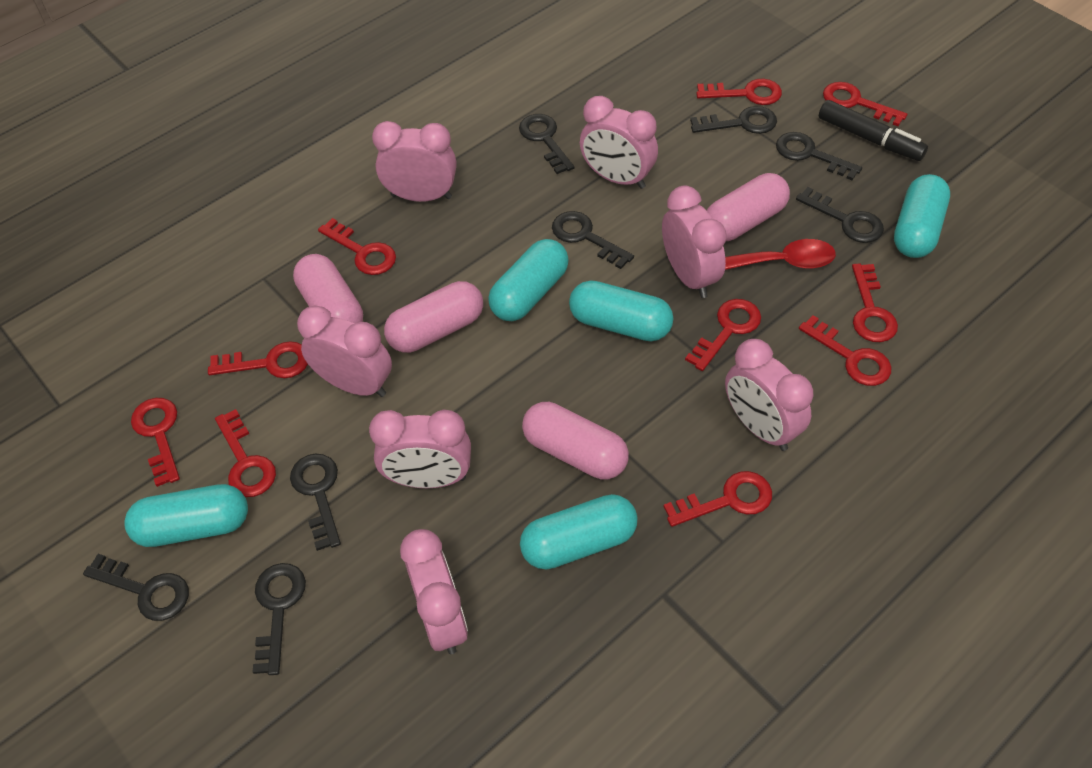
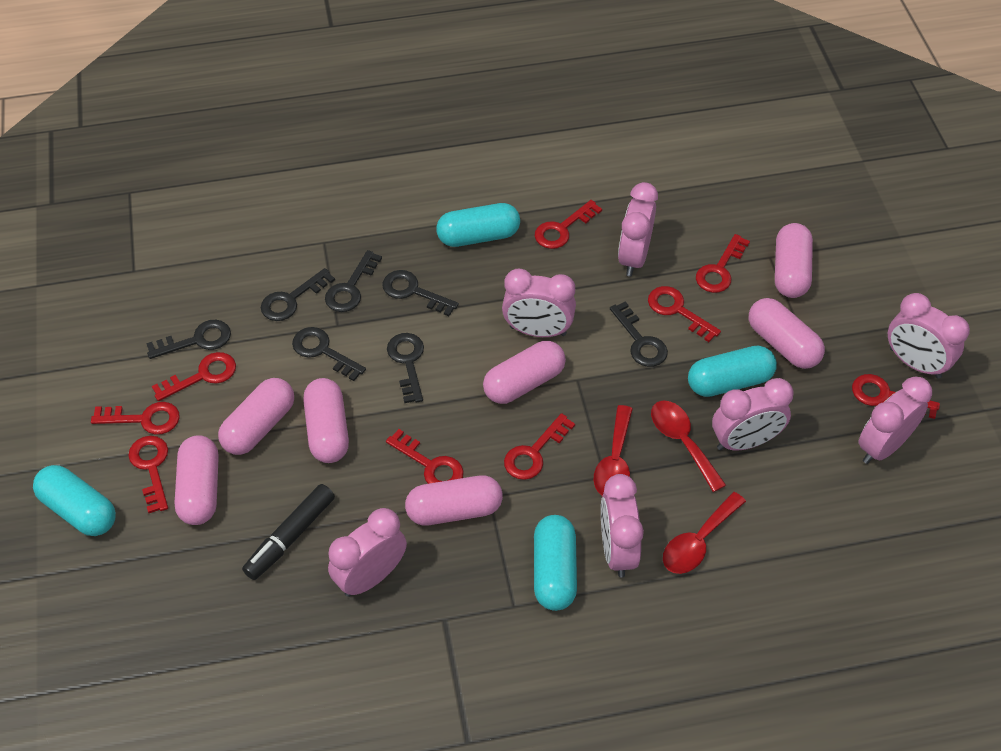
black key: 8 -> 7
pink capsule: 4 -> 7
red key: 10 -> 9
red spoon: 1 -> 3
turquoise capsule: 5 -> 4

